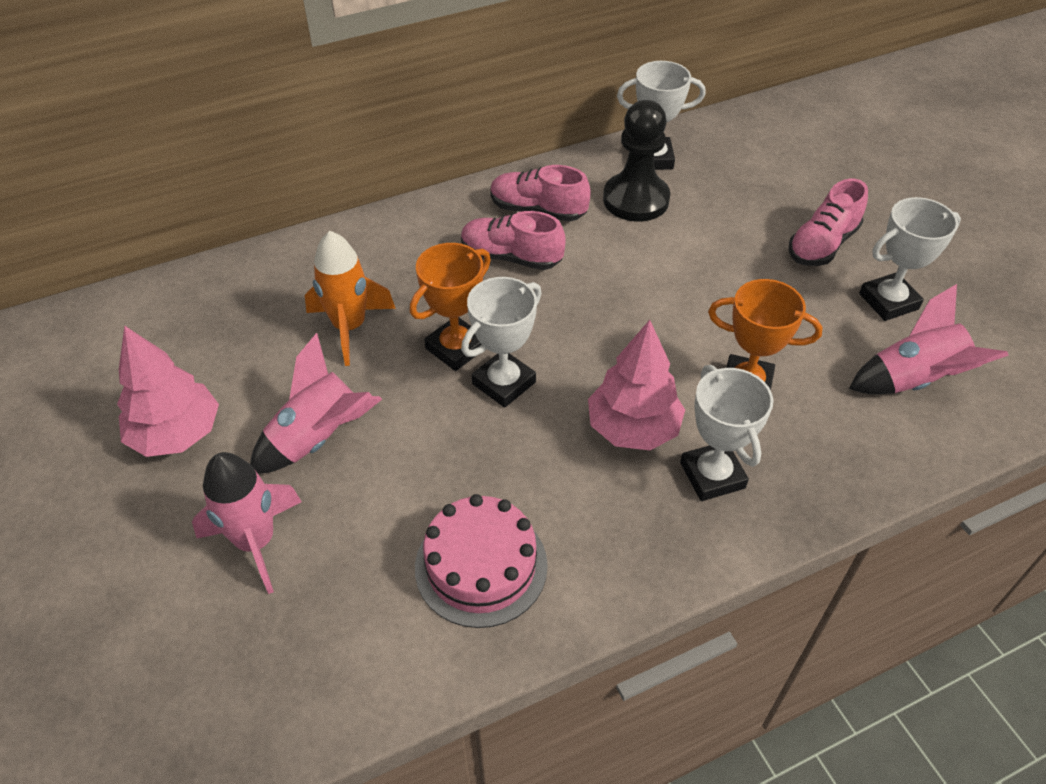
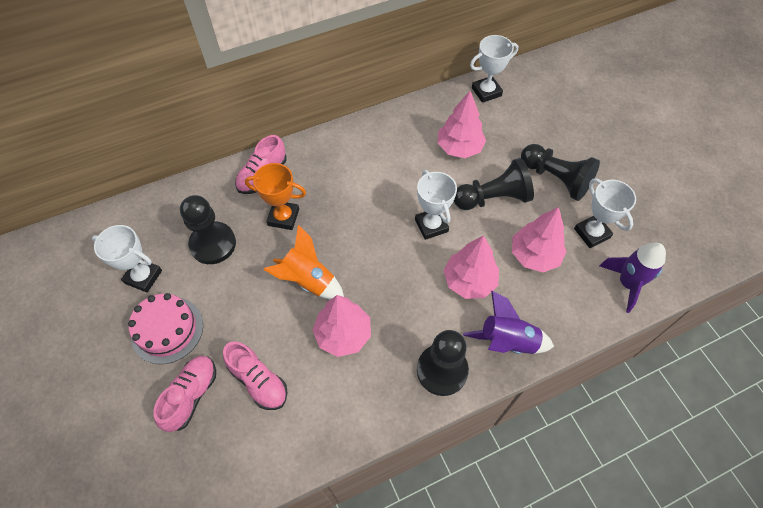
black pawn: 1 -> 4
orange trophy: 2 -> 1
pink rocket: 3 -> 0
pink tree: 2 -> 4
purple rocket: 0 -> 2

